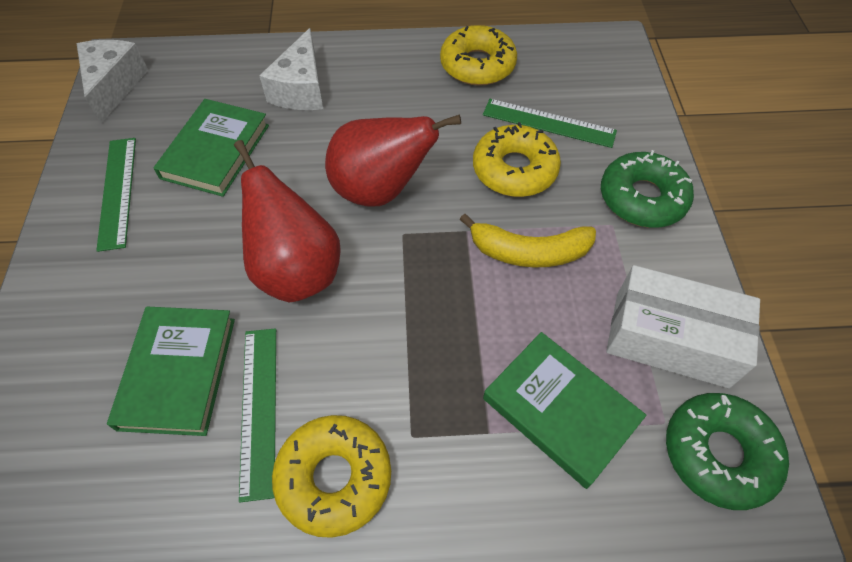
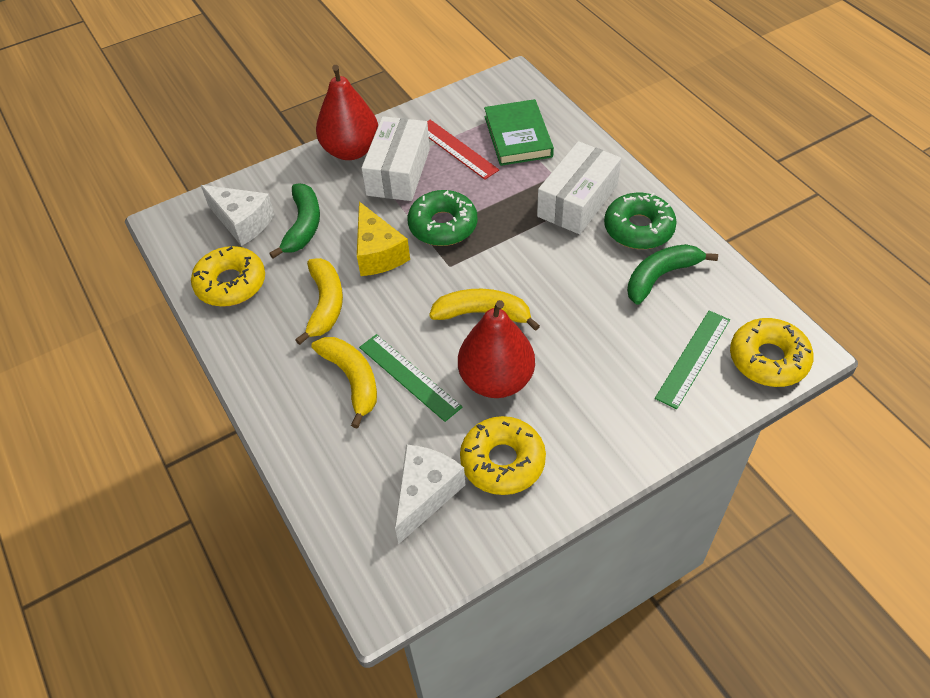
green banana: 0 -> 2
green book: 3 -> 1
green ruler: 3 -> 2
red ruler: 0 -> 1
white box: 1 -> 2
yellow banana: 1 -> 3
yellow cheese: 0 -> 1

